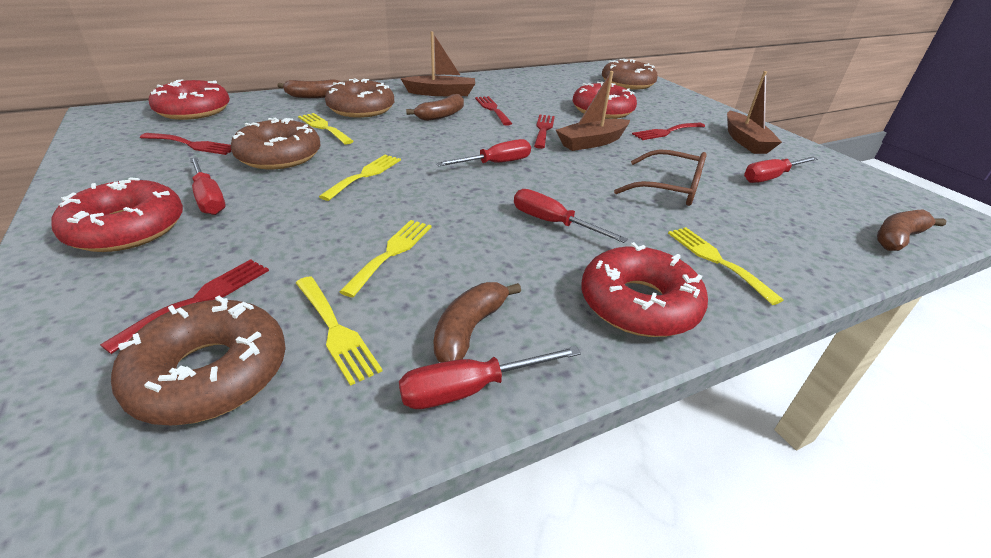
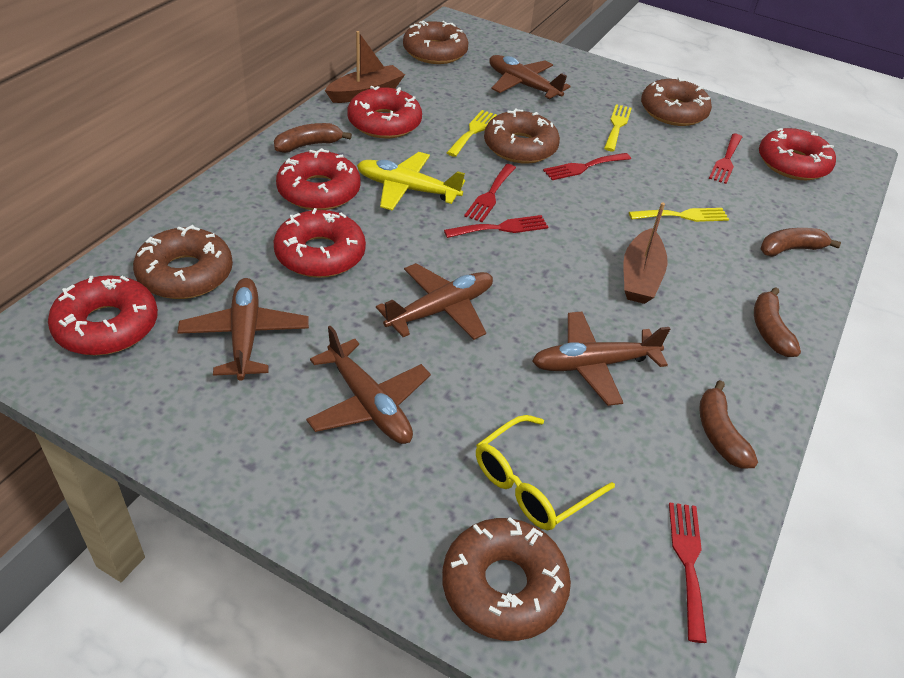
brown boat: 3 -> 2
brown donut: 4 -> 5
brown glasses: 1 -> 0
brown plane: 0 -> 5
red donut: 4 -> 5
red screwdriver: 5 -> 0
yellow fork: 5 -> 3
yellow glasses: 0 -> 1
yellow plane: 0 -> 1

